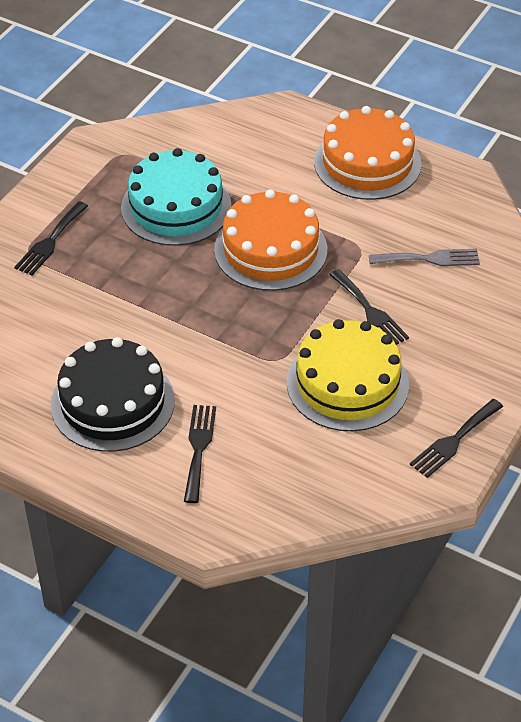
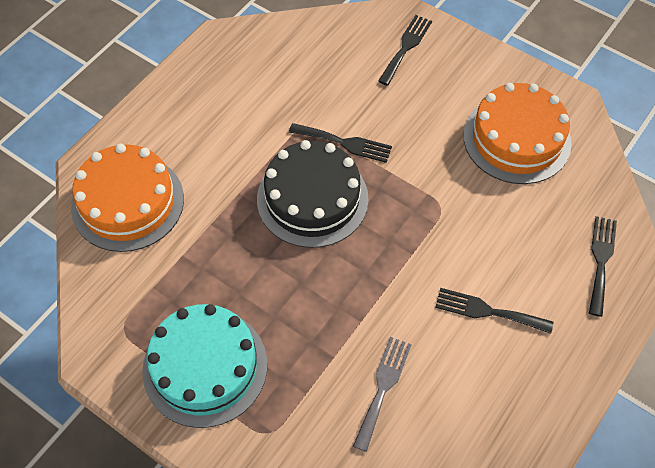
yellow cake: 1 -> 0

